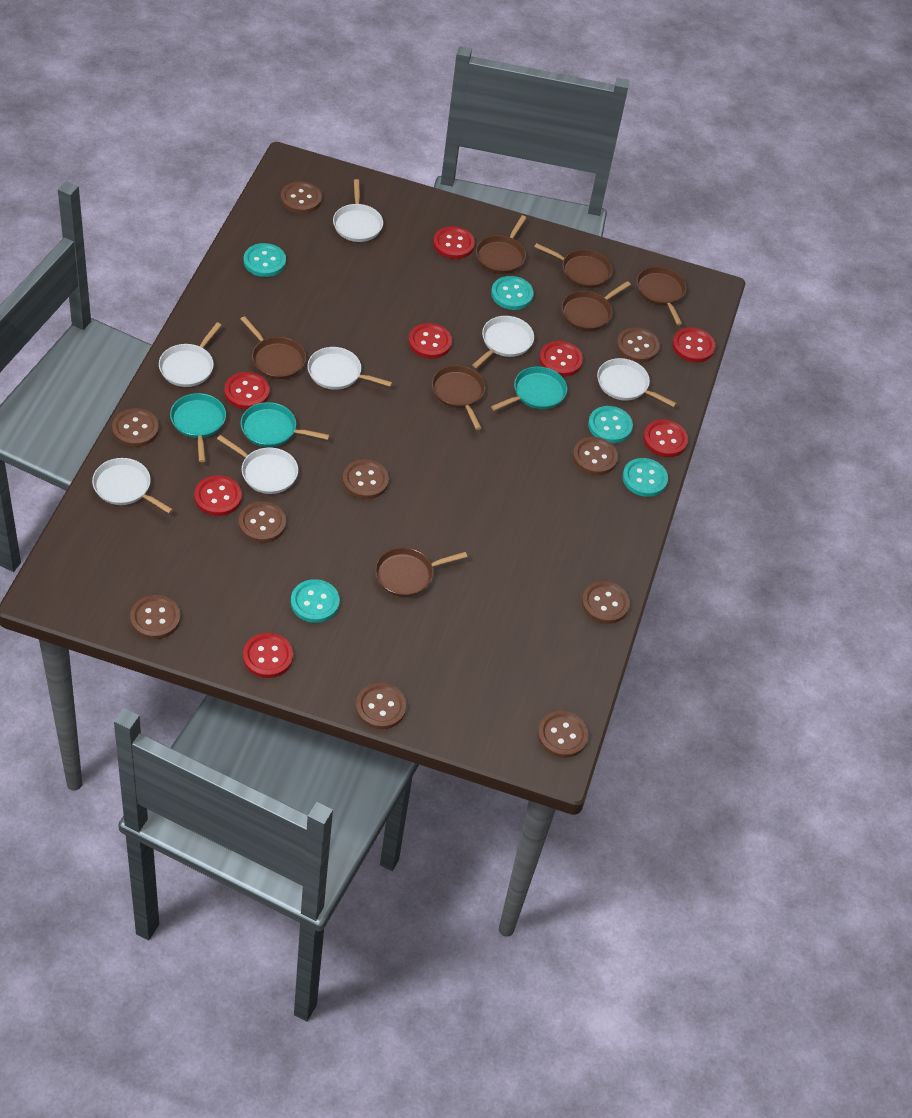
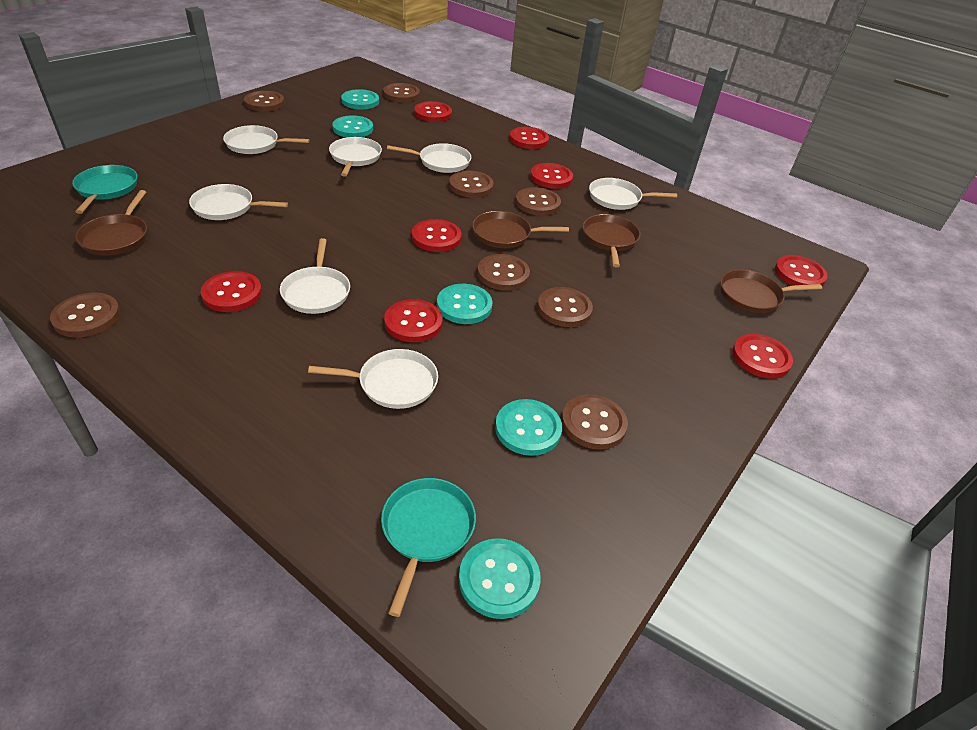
brown button: 10 -> 8
brown pan: 7 -> 4
turquoise pan: 3 -> 2

